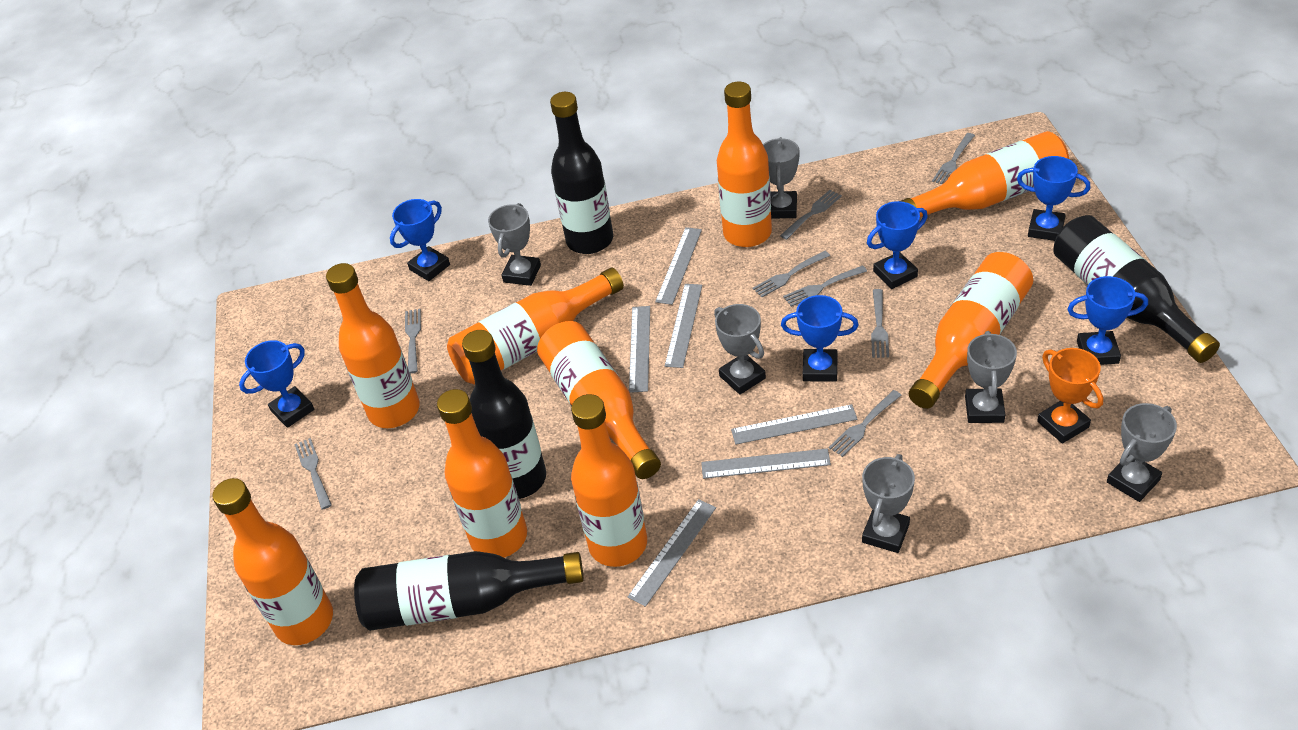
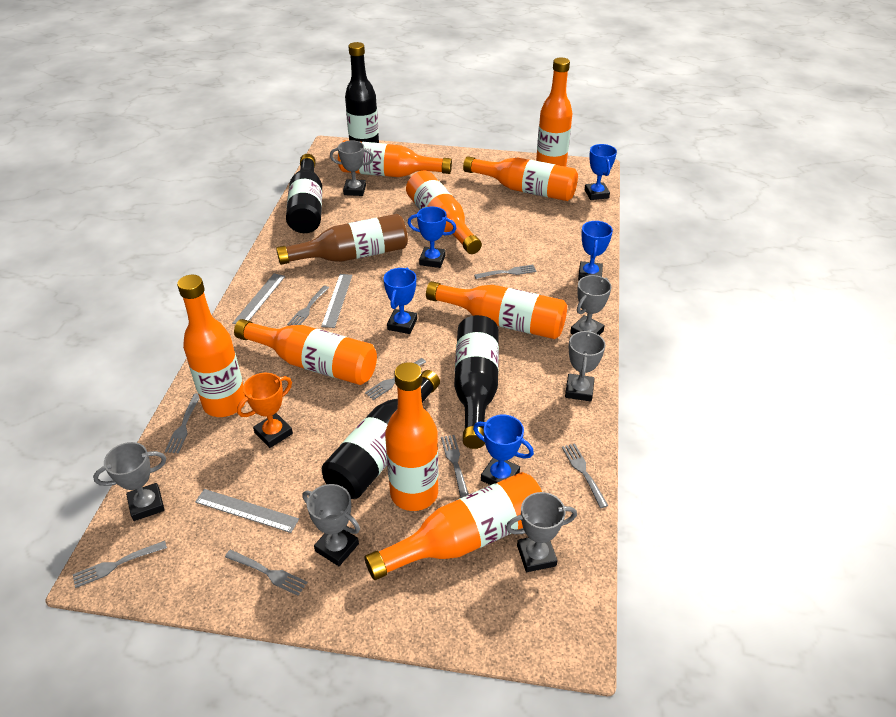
blue trophy: 6 -> 5
brown bottle: 0 -> 1
grey ruler: 6 -> 3

